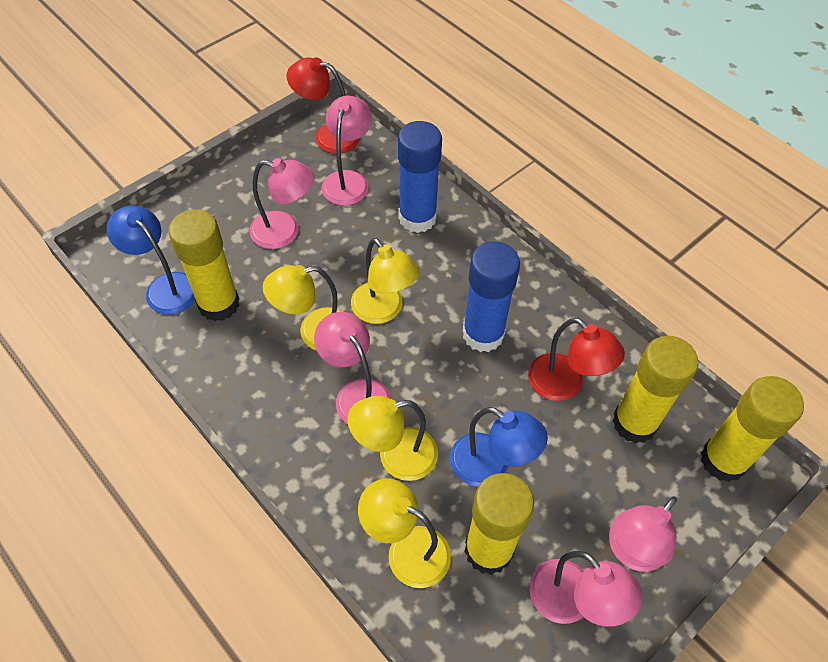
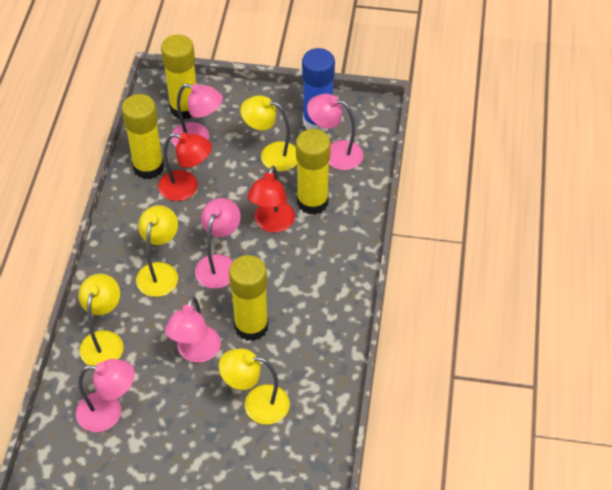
blue glue stick: 2 -> 1
blue lamp: 2 -> 0

